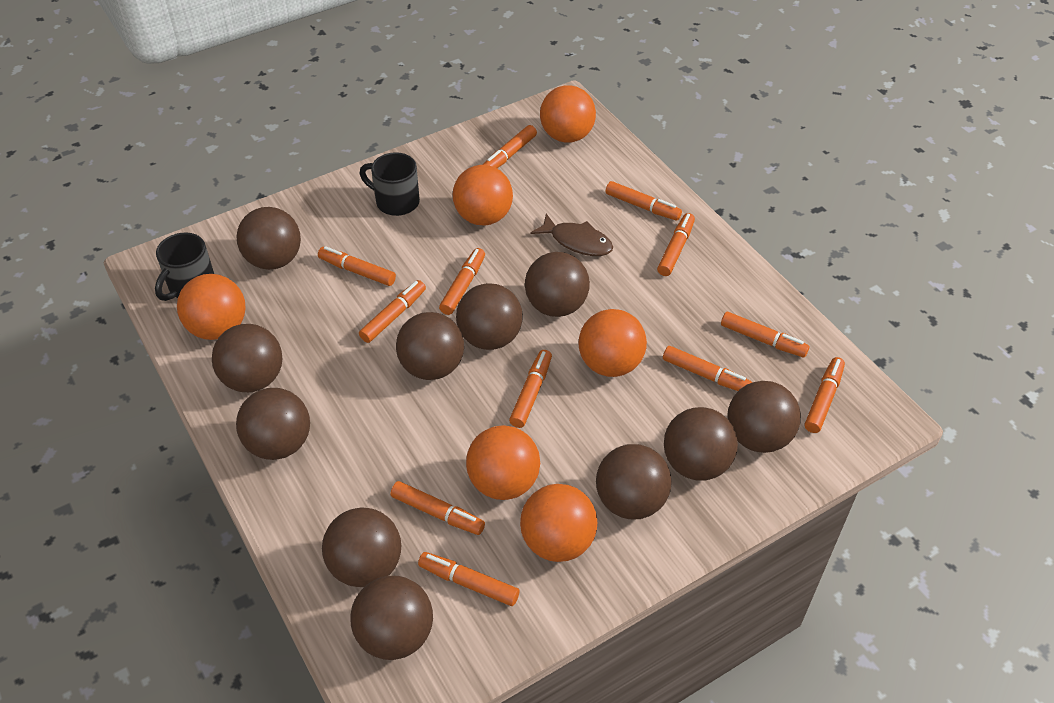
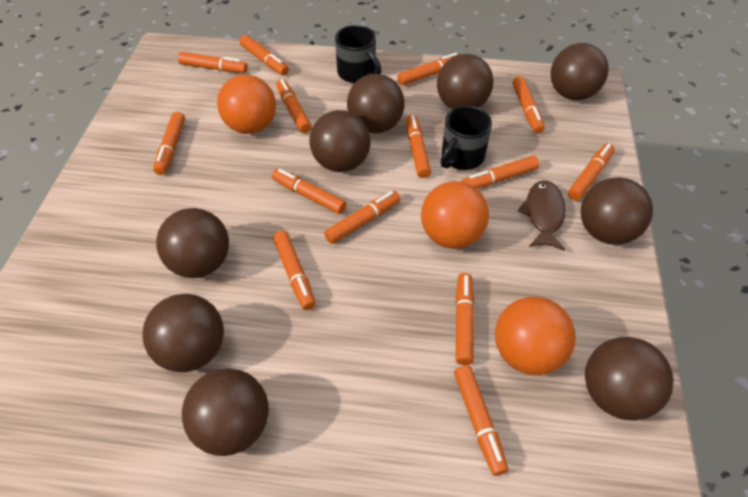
brown ball: 11 -> 9
orange ball: 6 -> 3
orange marker: 12 -> 14

